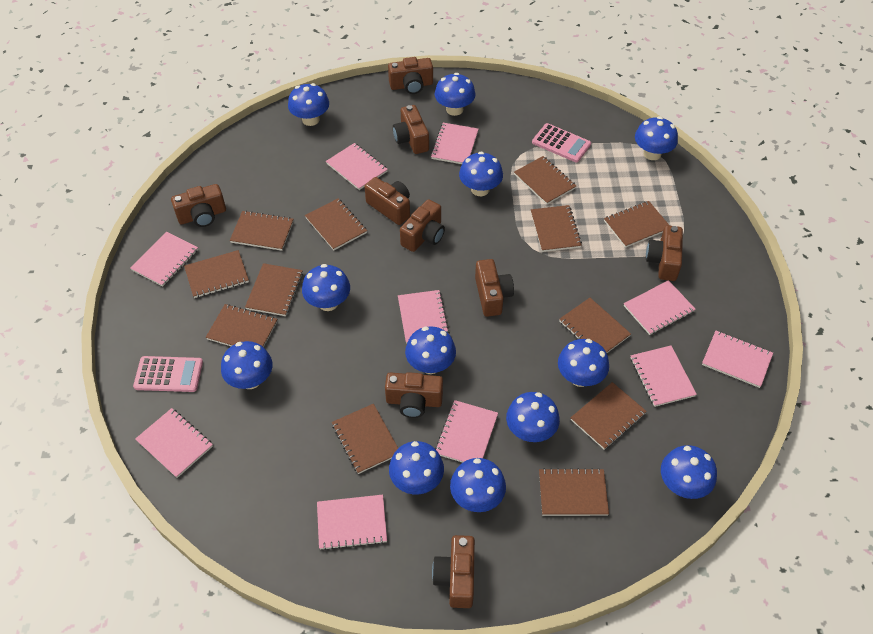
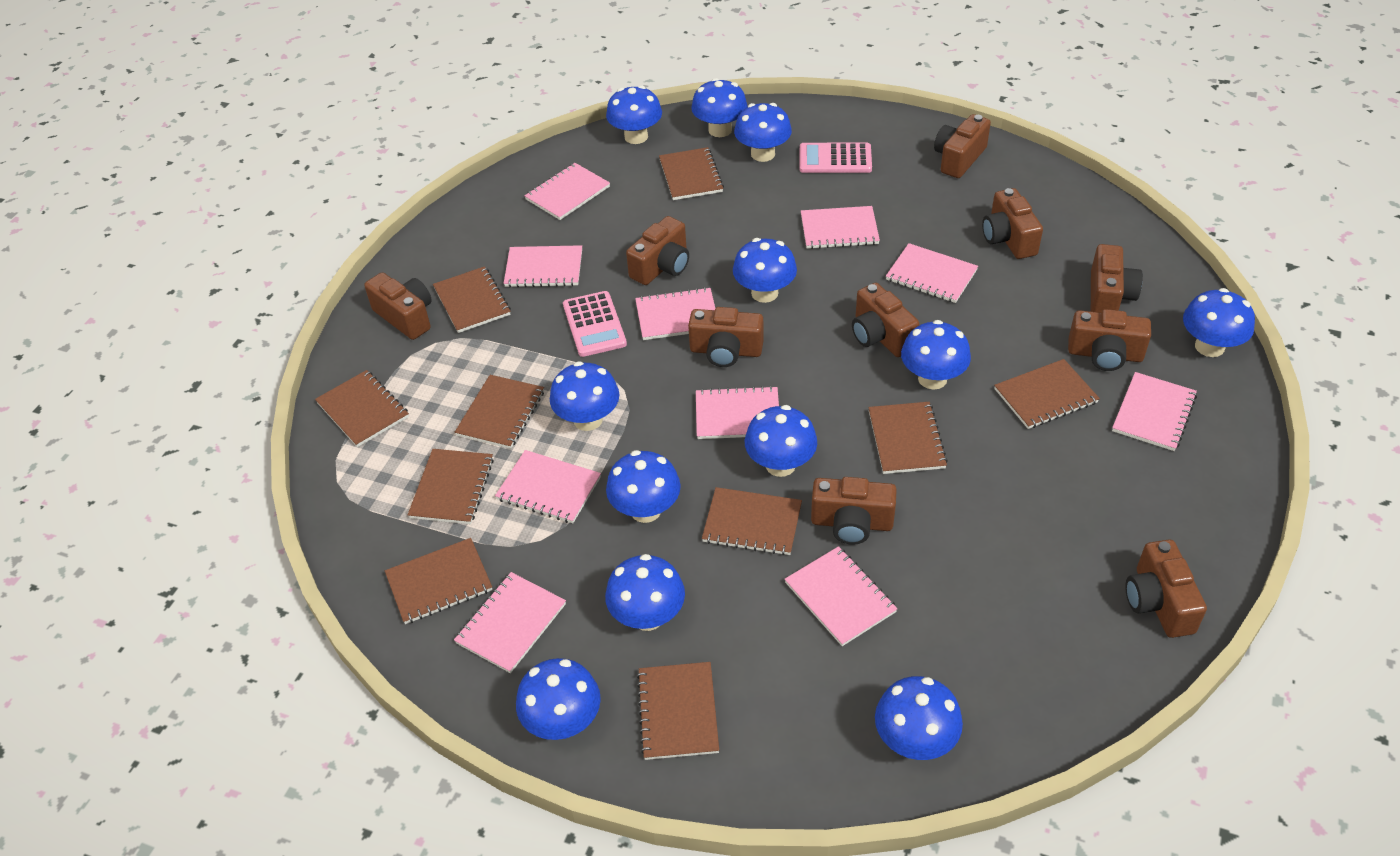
brown camera: 9 -> 10
brown notebook: 12 -> 10

